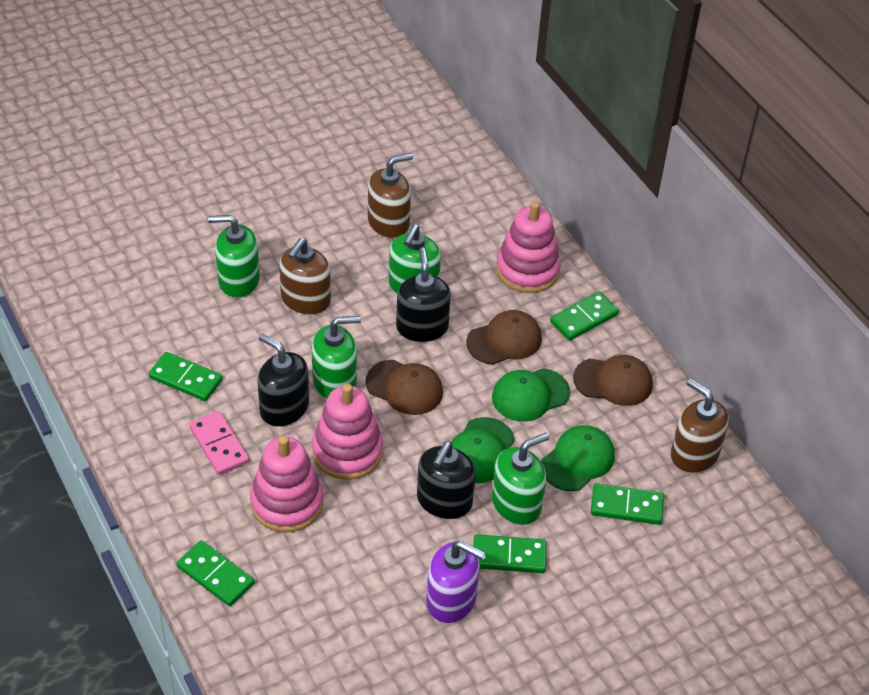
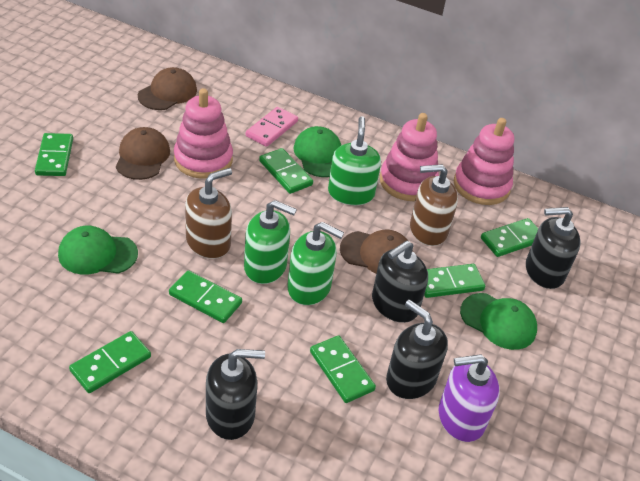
black soap dispenser: 3 -> 4
brown soap dispenser: 3 -> 2
green domino: 5 -> 7
green soap dispenser: 4 -> 3

